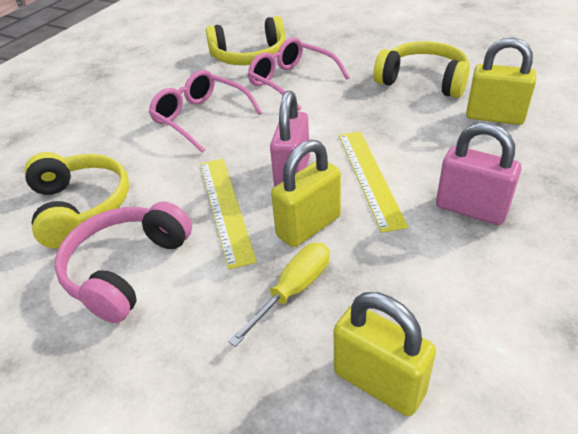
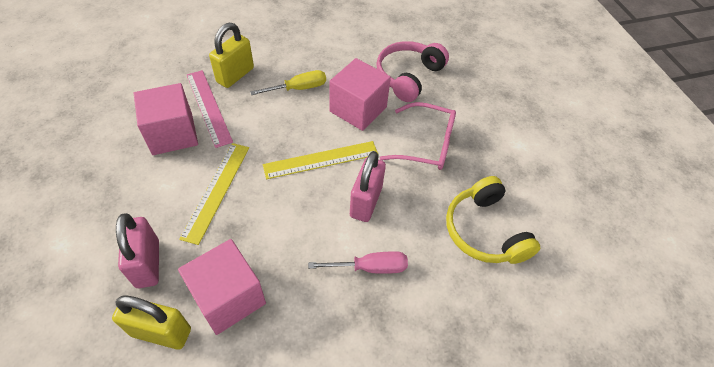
pink cube: 0 -> 3
pink glasses: 2 -> 1
pink ruler: 0 -> 1
pink screwdriver: 0 -> 1
yellow headphones: 3 -> 1
yellow padlock: 3 -> 2

